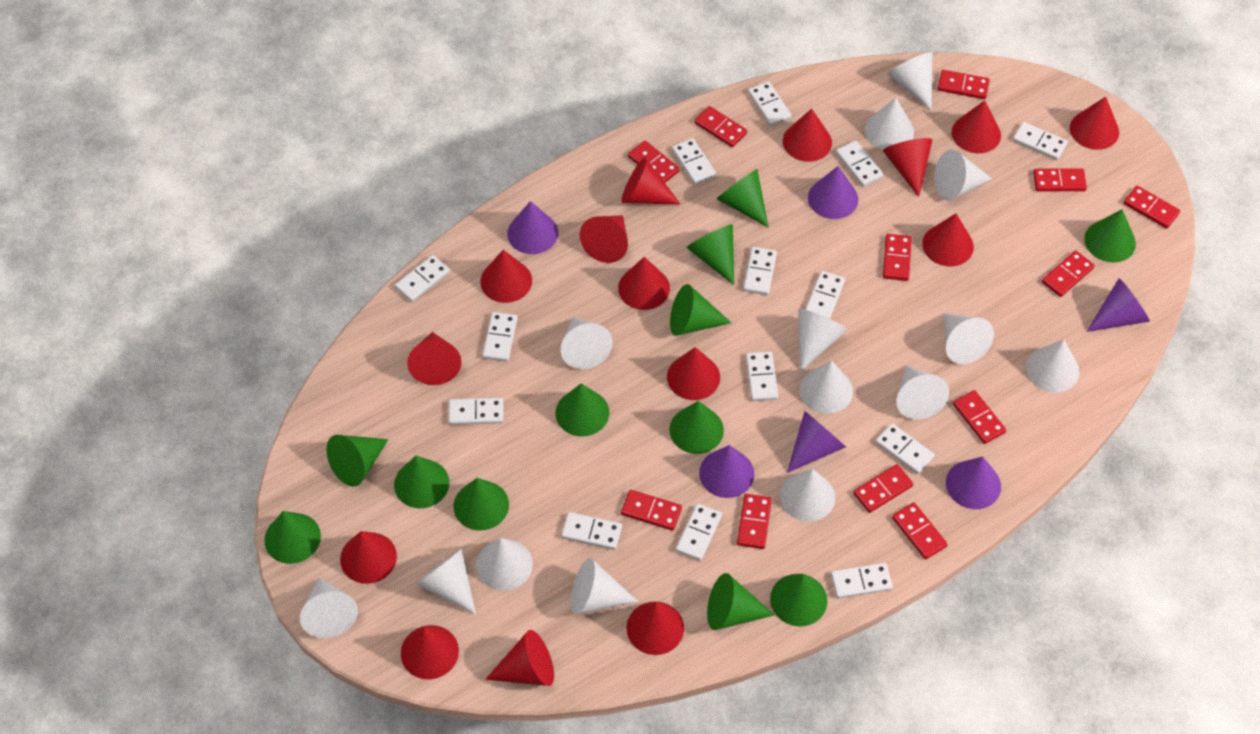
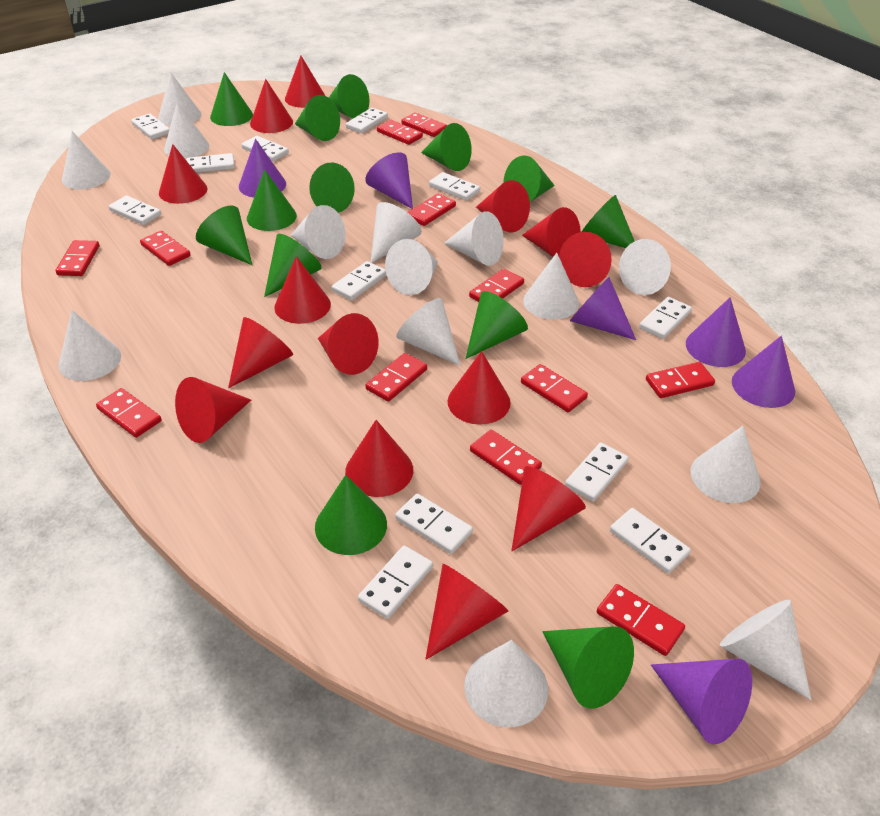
green cone: 12 -> 13
red cone: 15 -> 14
white domino: 14 -> 12

